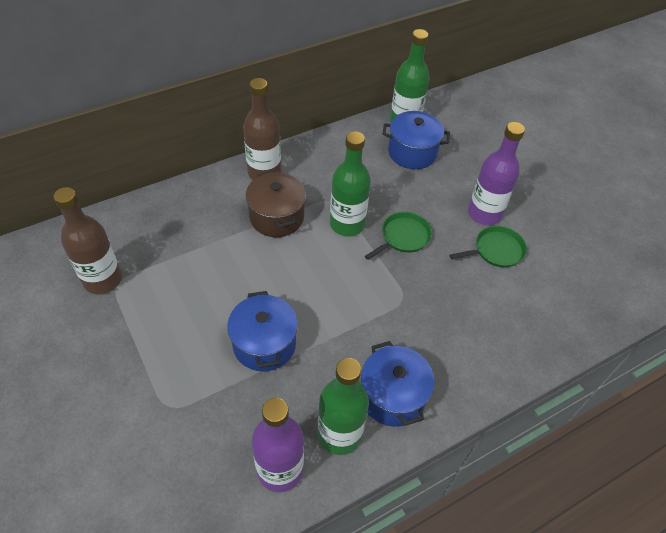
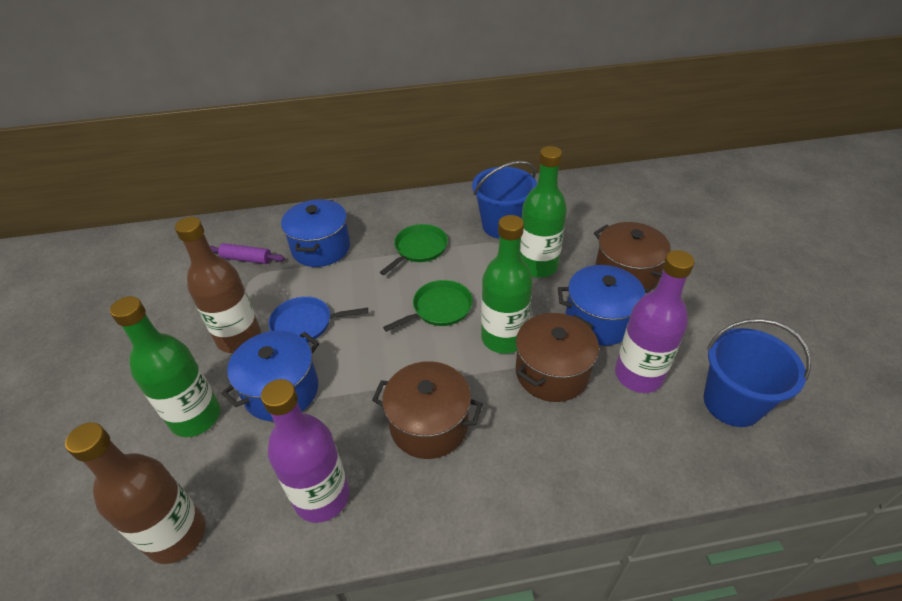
blue bucket: 0 -> 2
blue pan: 0 -> 1
brown pot: 1 -> 3
purple rolling pin: 0 -> 1

